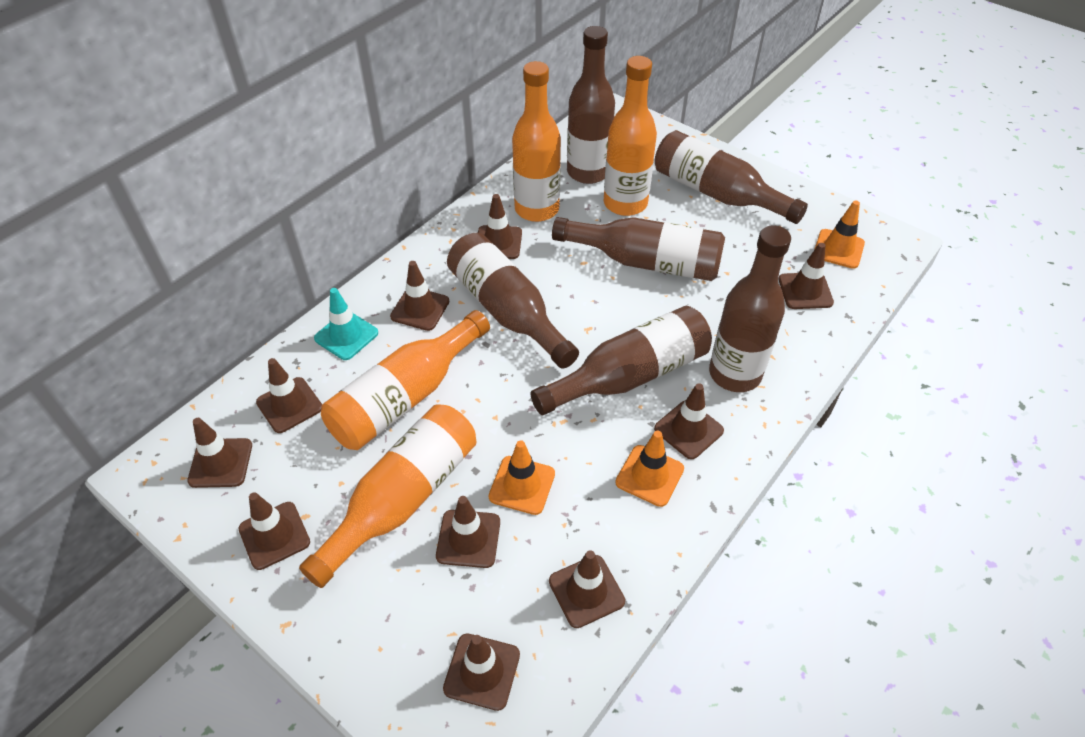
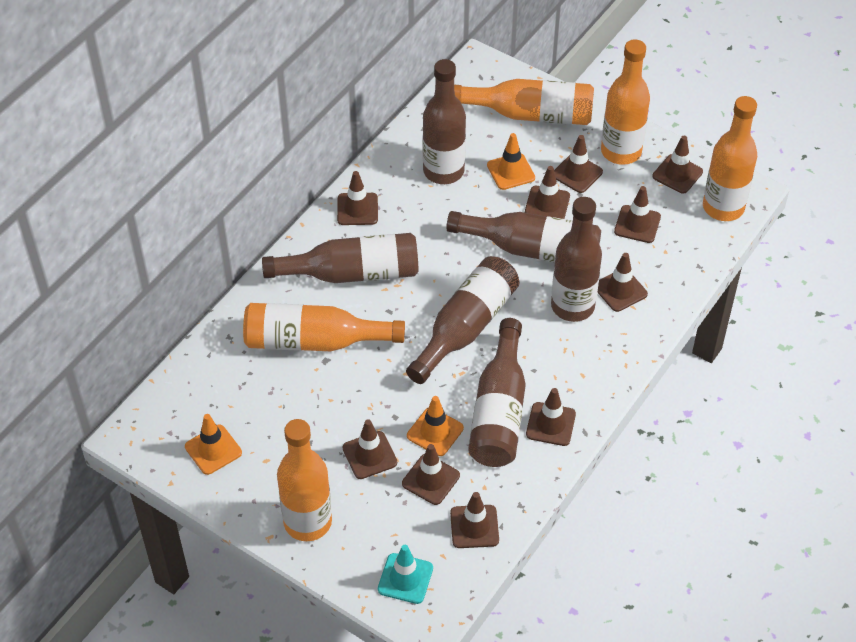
orange bottle: 4 -> 5

